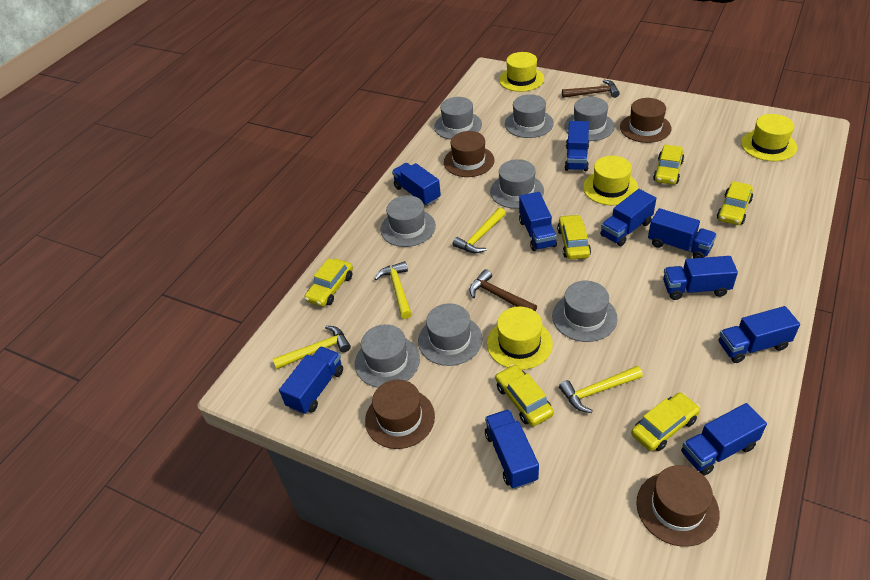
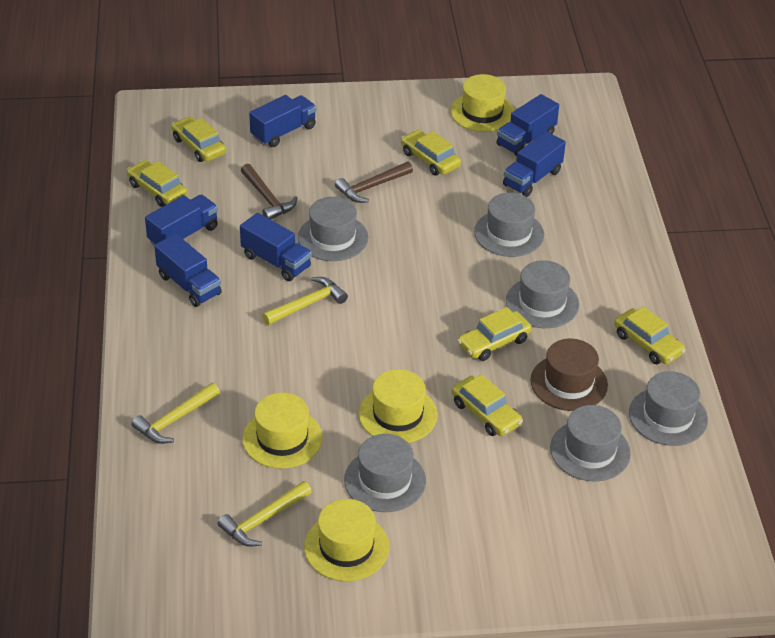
blue truck: 10 -> 6
brown hat: 4 -> 1
grey hat: 8 -> 6
yellow hammer: 4 -> 3

